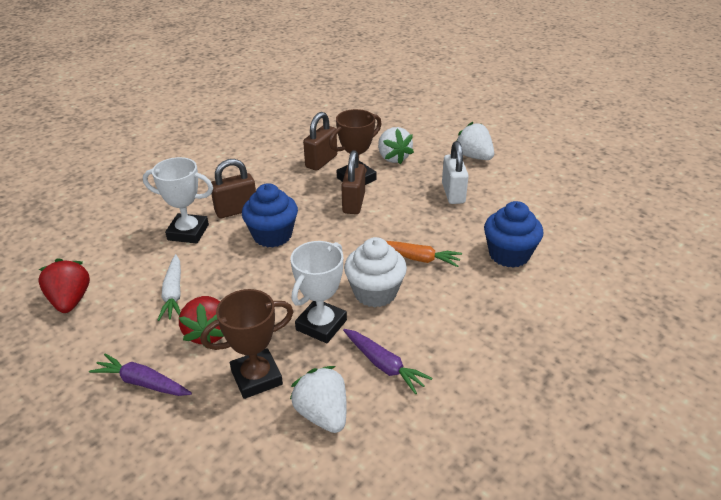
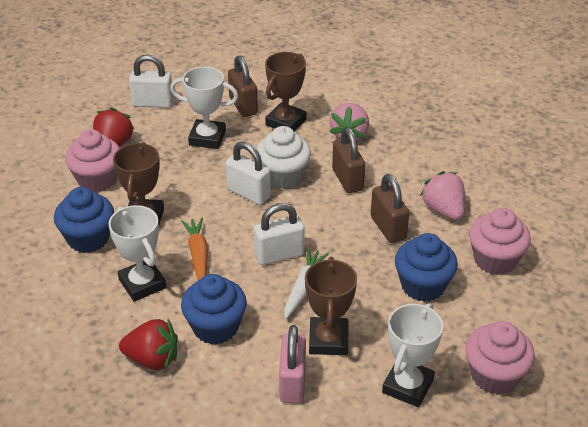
blue cupcake: 2 -> 3
brown trophy: 2 -> 3
pink cupcake: 0 -> 3
pink padlock: 0 -> 1
pink strawberry: 0 -> 2
purple carrot: 2 -> 0
white padlock: 1 -> 3
white strawberry: 3 -> 0
white trophy: 2 -> 3

